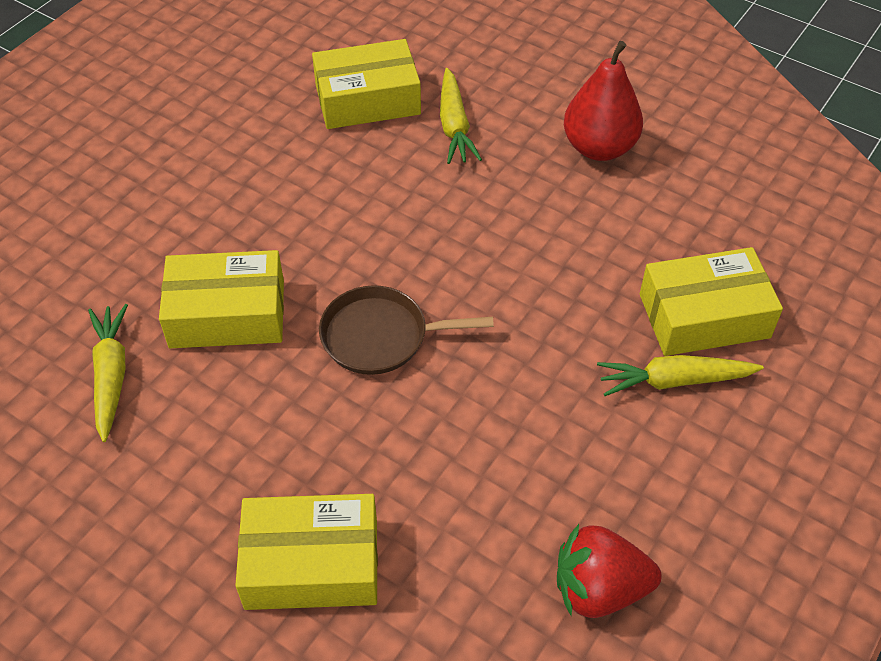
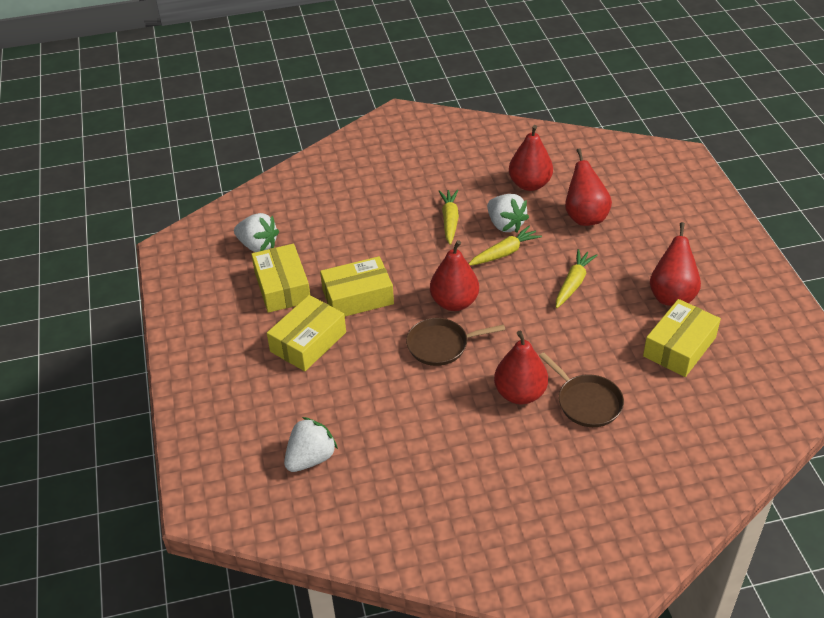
brown pan: 1 -> 2
red pear: 1 -> 5
red strawberry: 1 -> 0
white strawberry: 0 -> 3

